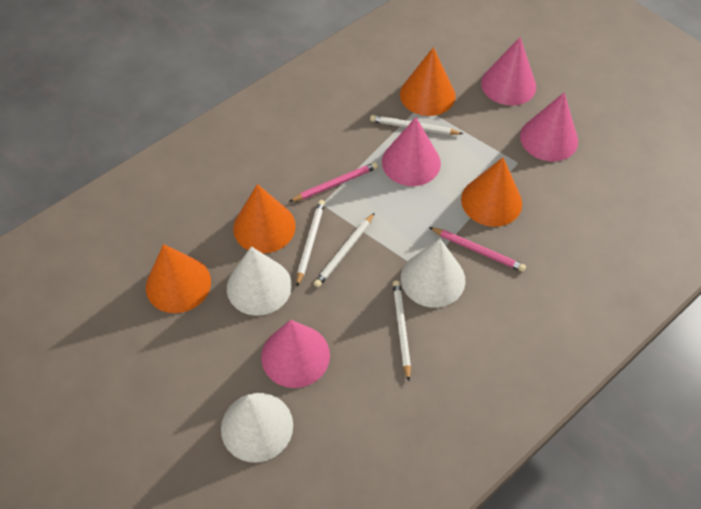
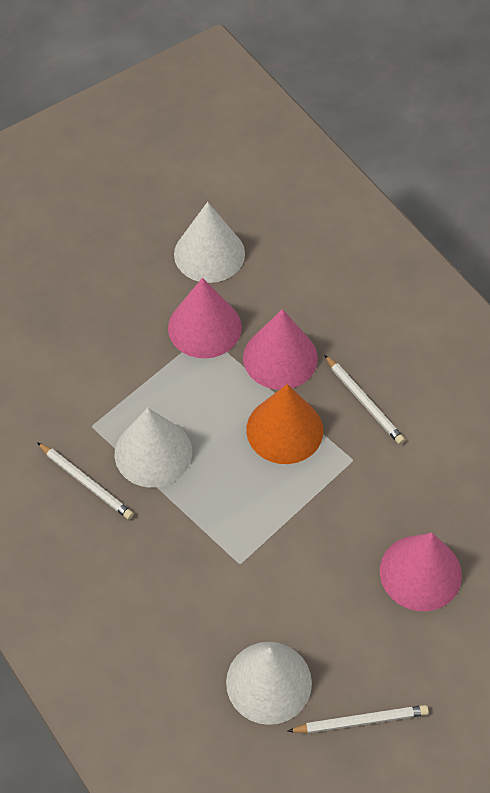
orange cone: 4 -> 1
pink cone: 4 -> 3
pink pencil: 2 -> 0
white pencil: 4 -> 3

